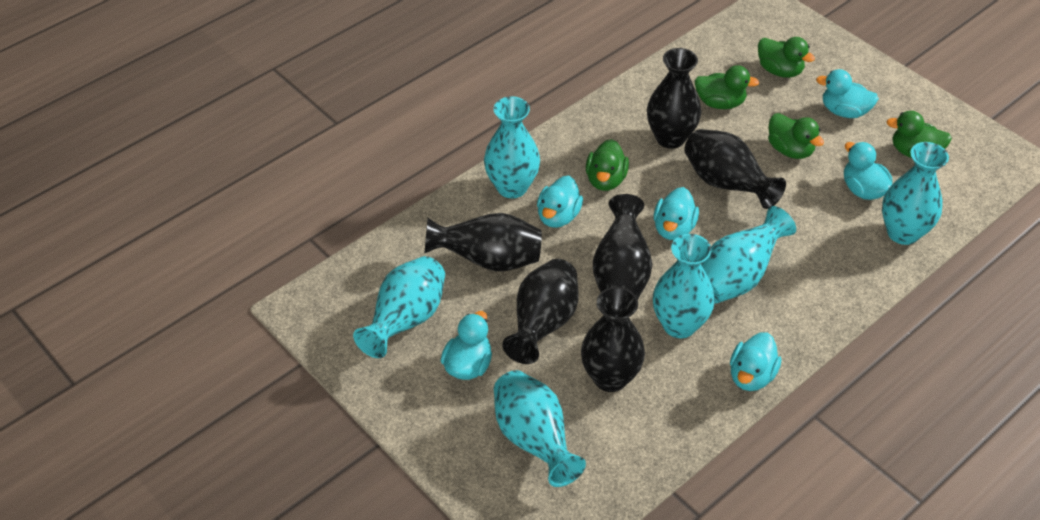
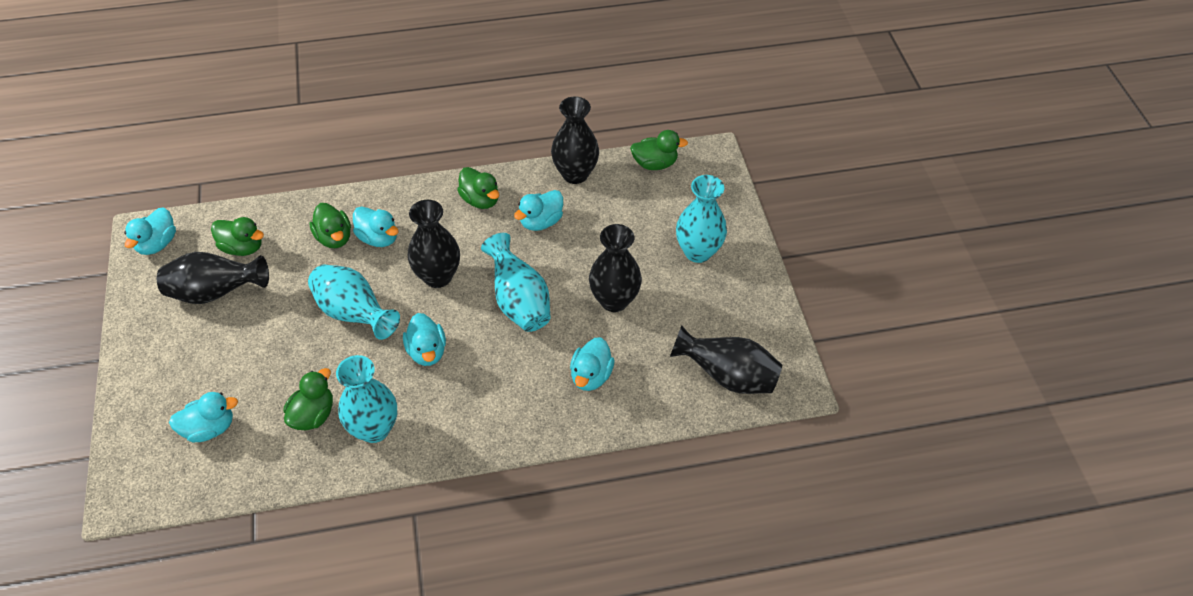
black vase: 6 -> 5
turquoise vase: 6 -> 4

